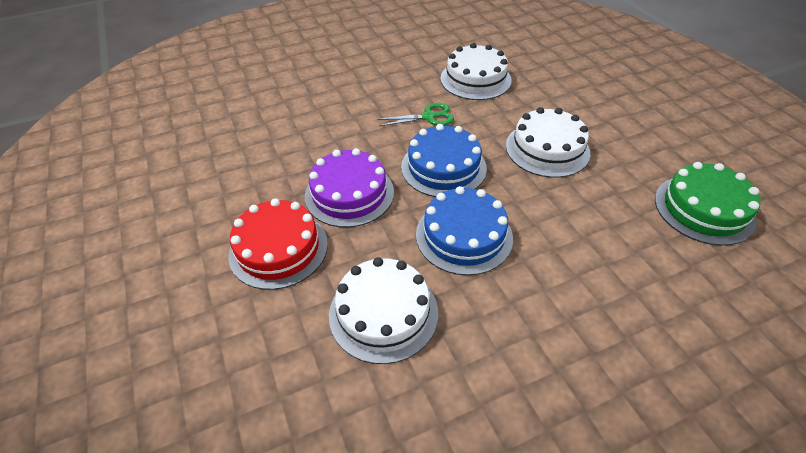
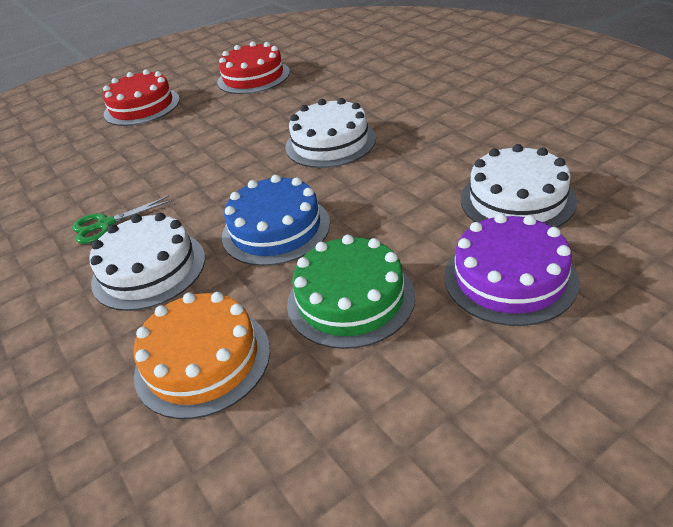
blue cake: 2 -> 1
orange cake: 0 -> 1
red cake: 1 -> 2

